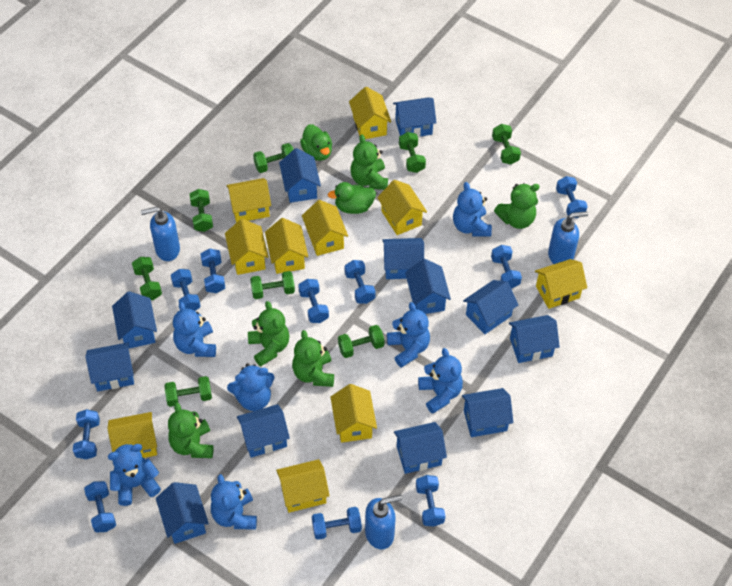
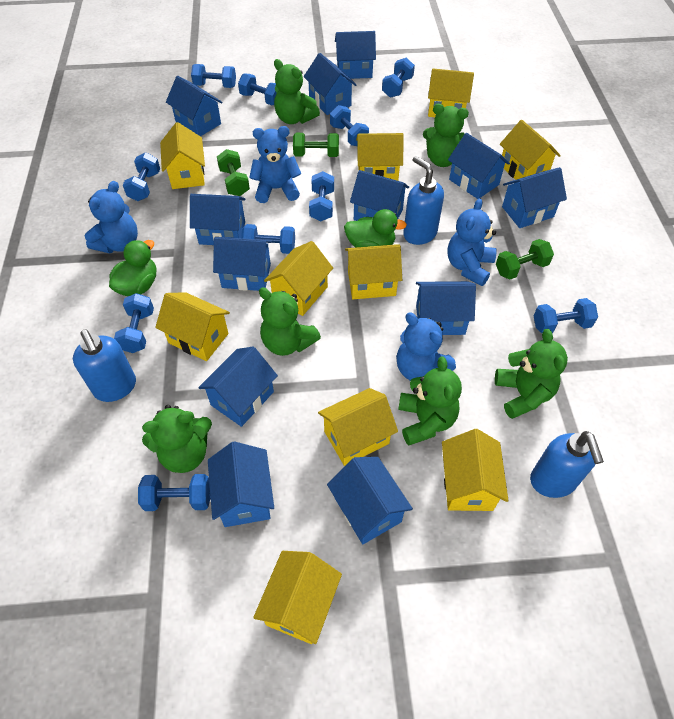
blue teddy bear: 7 -> 4
green dumbbell: 8 -> 3
green teddy bear: 5 -> 6

